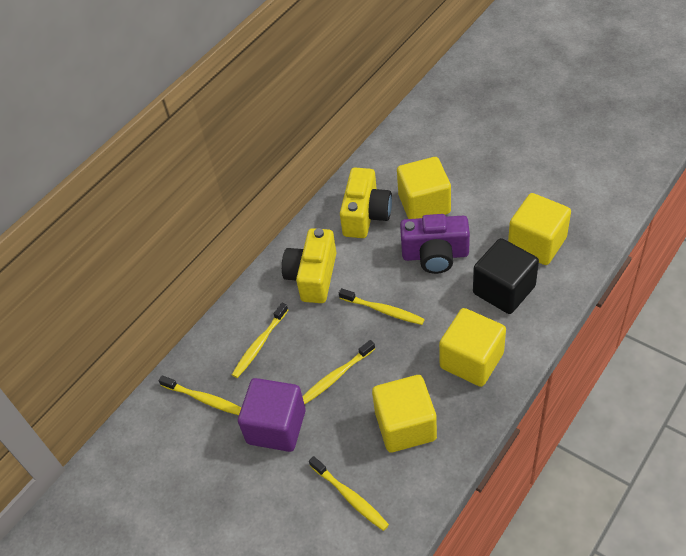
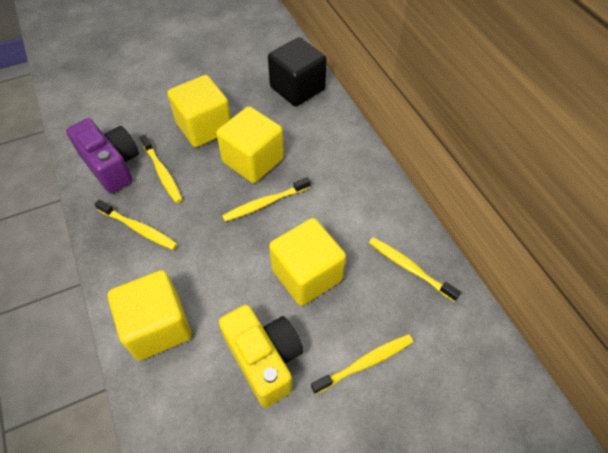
purple cube: 1 -> 0
yellow camera: 2 -> 1

